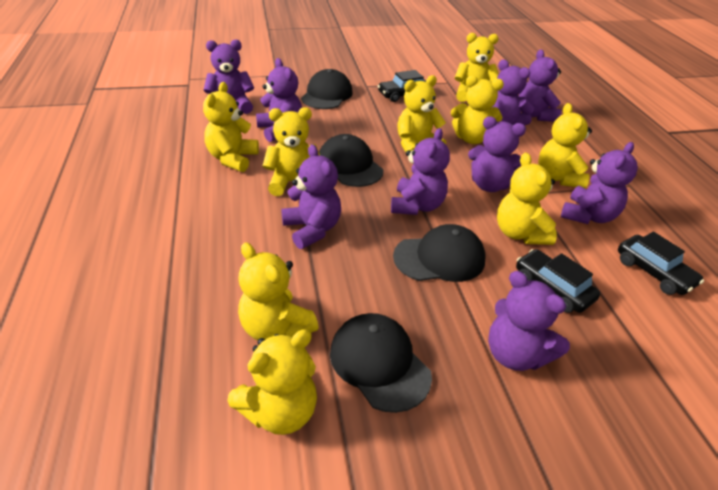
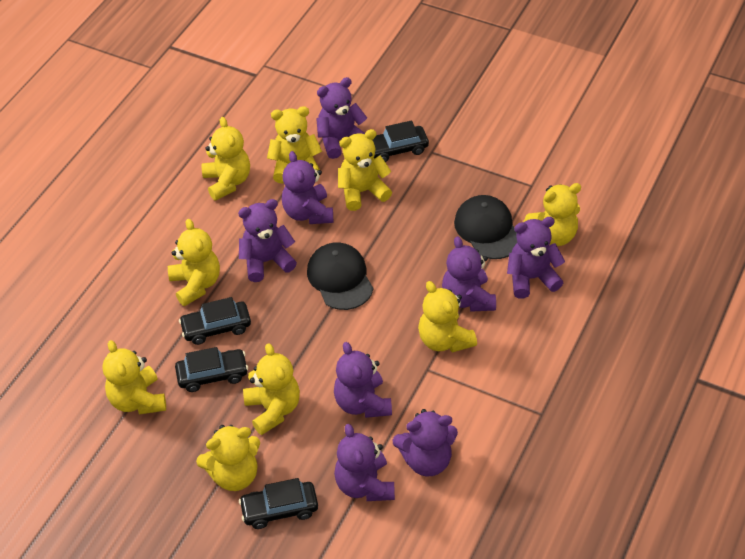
black cap: 4 -> 2
black car: 3 -> 4
purple teddy bear: 9 -> 8

